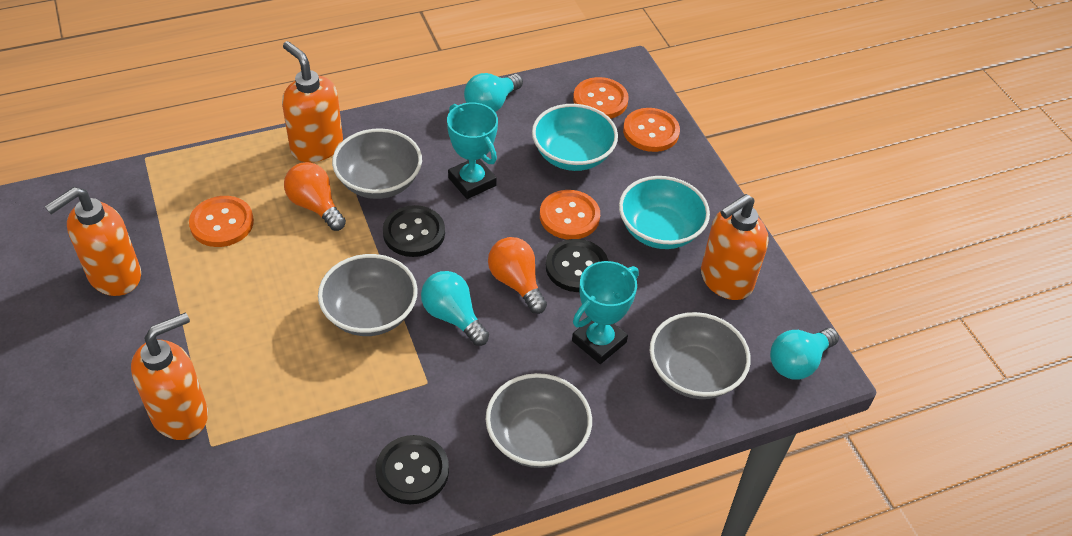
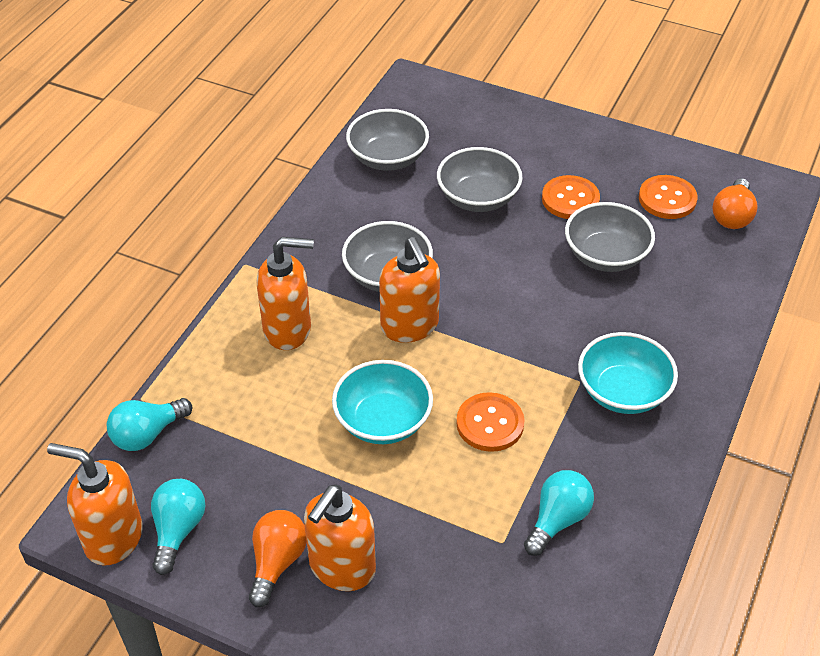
black button: 3 -> 0
orange button: 4 -> 3
turquoise trophy: 2 -> 0

